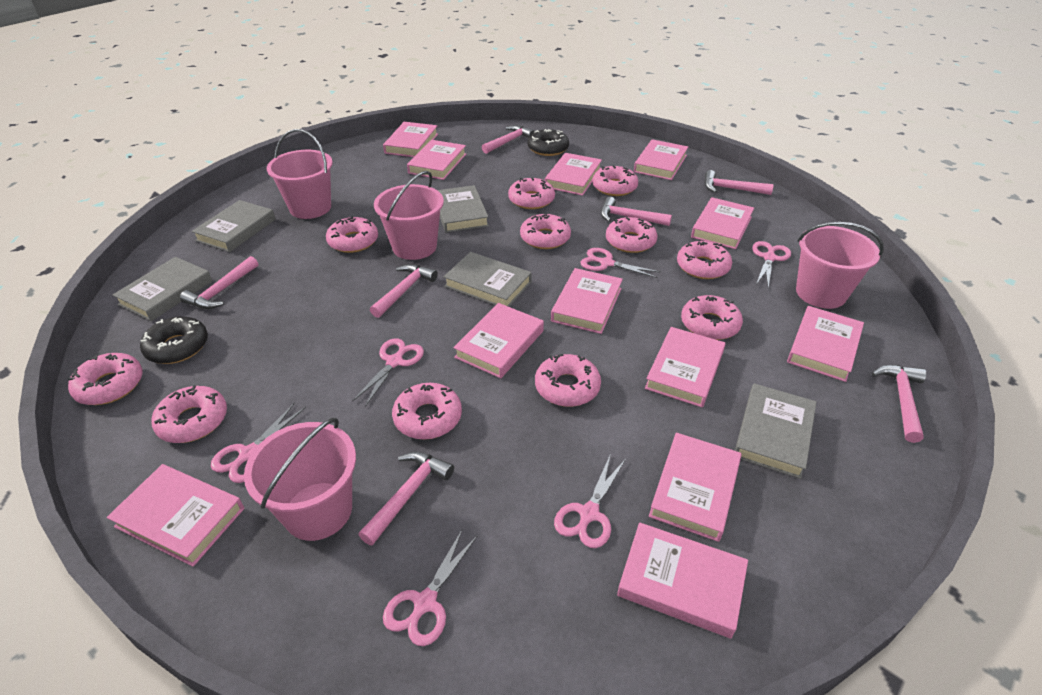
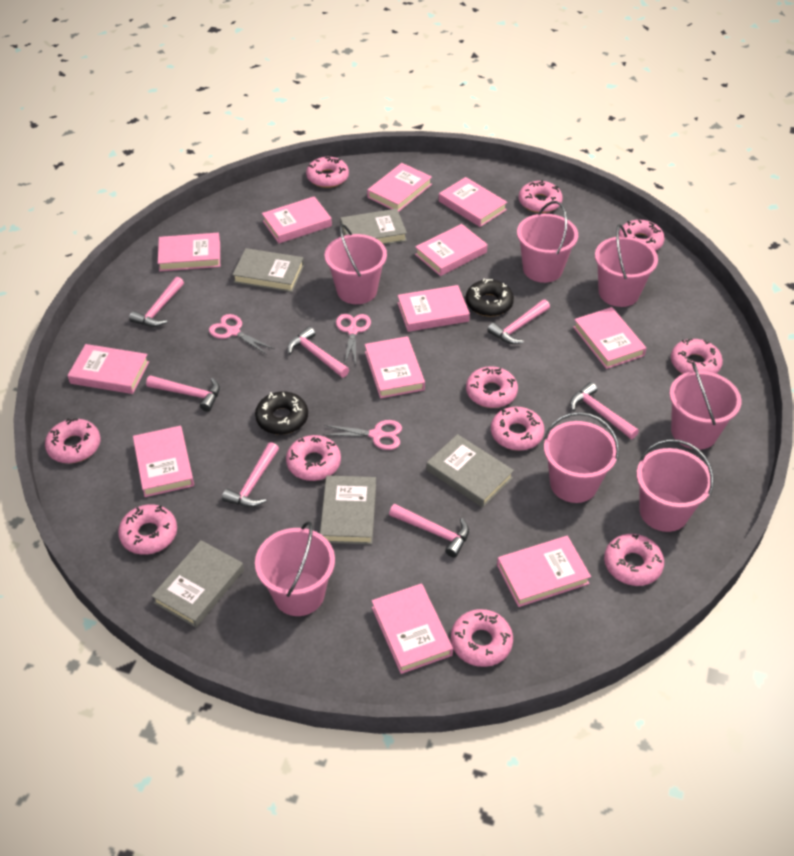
pink bucket: 4 -> 7
pink scissors: 6 -> 3

